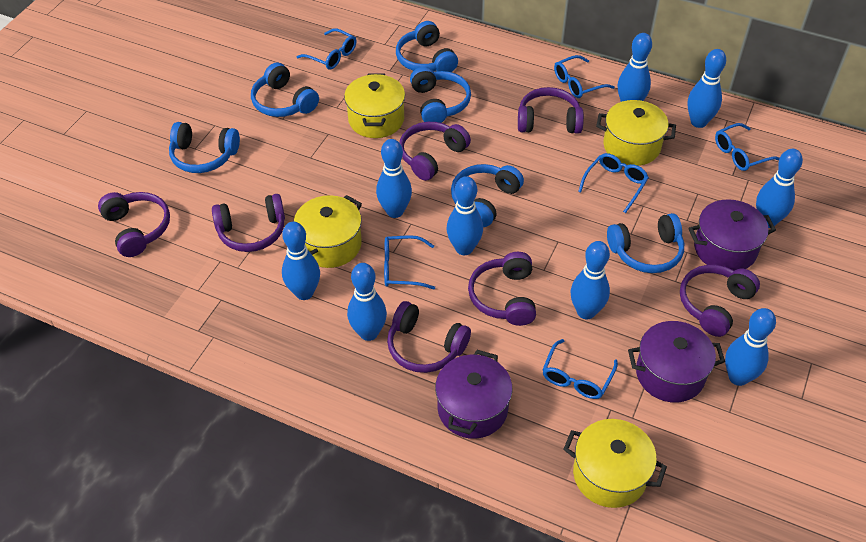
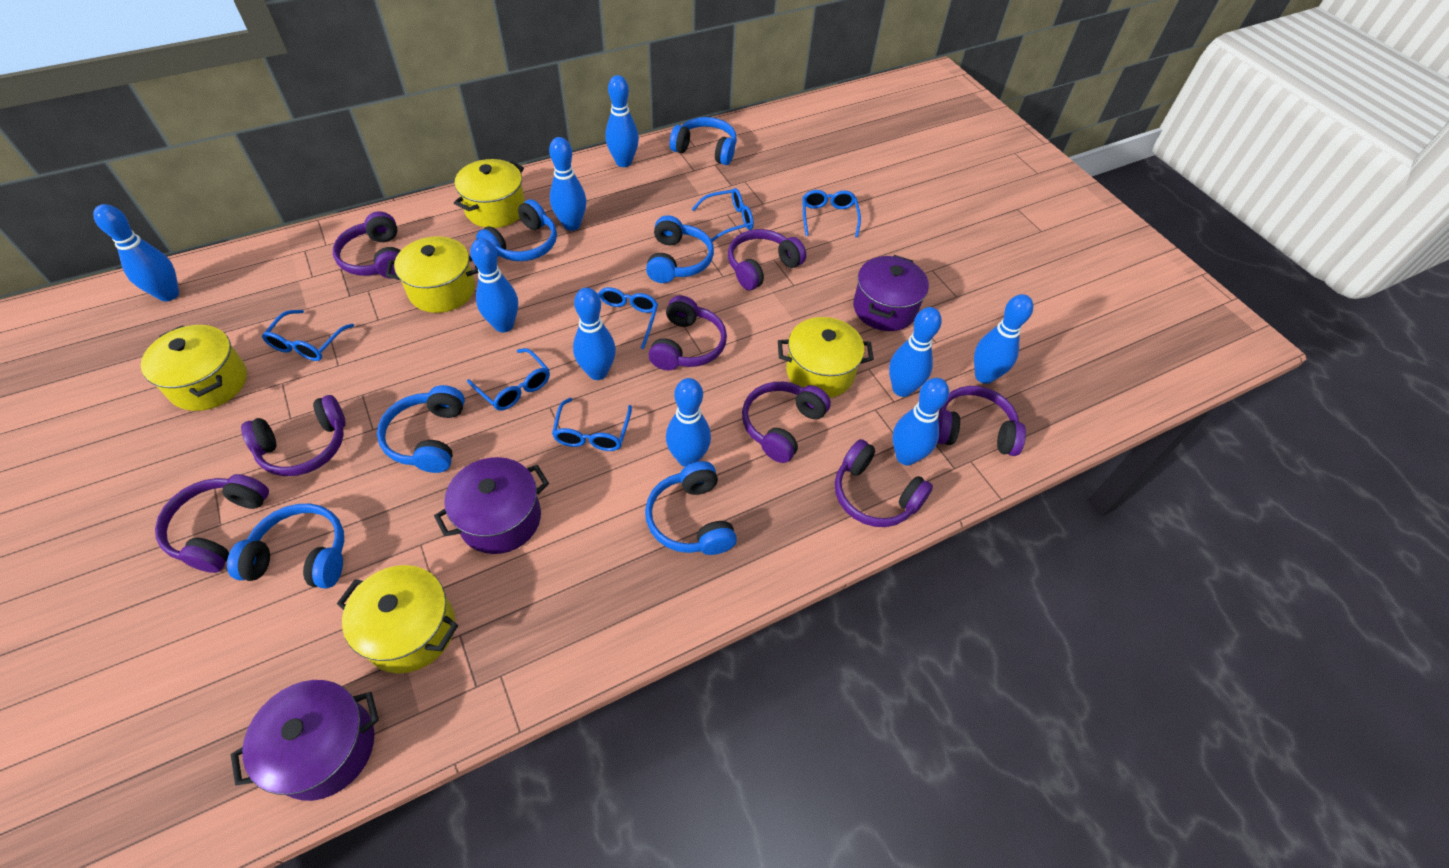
purple headphones: 7 -> 8
yellow pot: 4 -> 5

